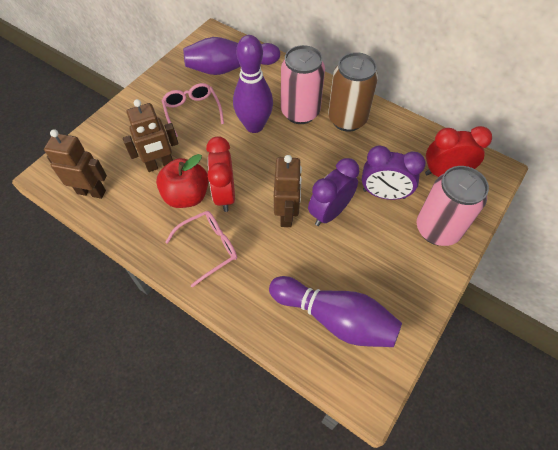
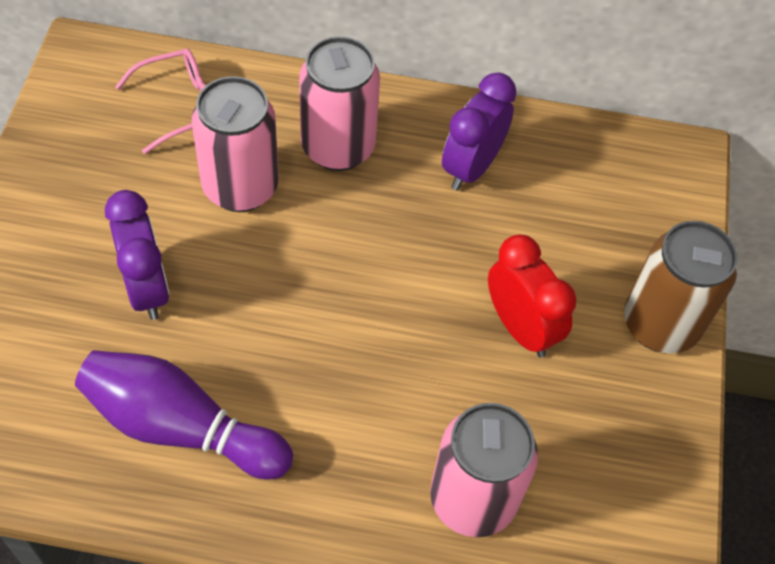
brown robot: 3 -> 0
pink can: 2 -> 3
pink glasses: 2 -> 1
purple bowling pin: 3 -> 1
red apple: 1 -> 0
red clock: 2 -> 1

